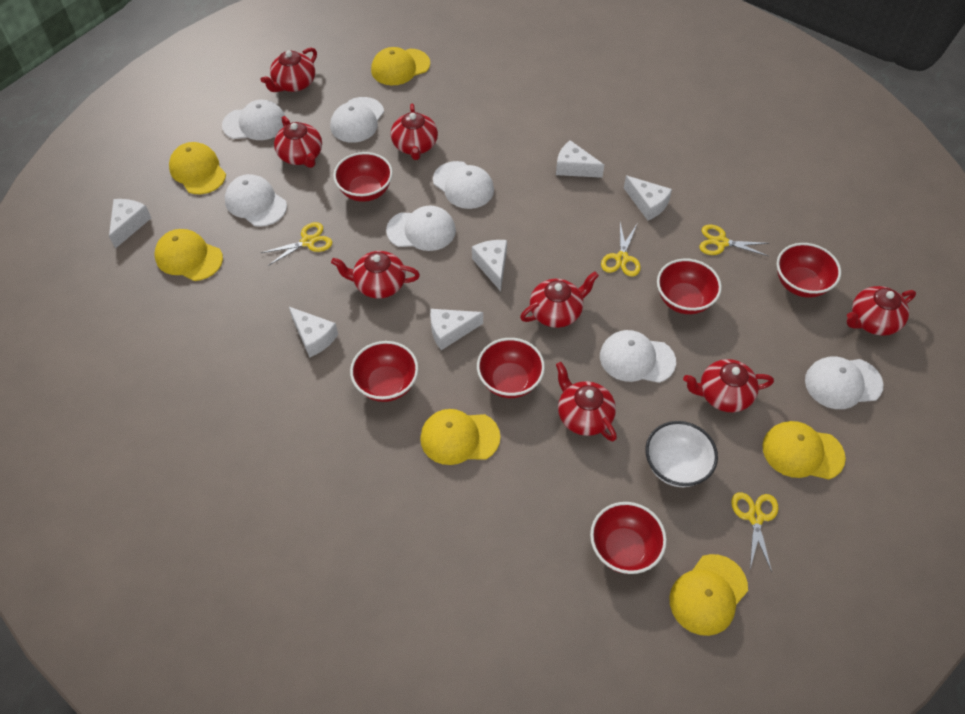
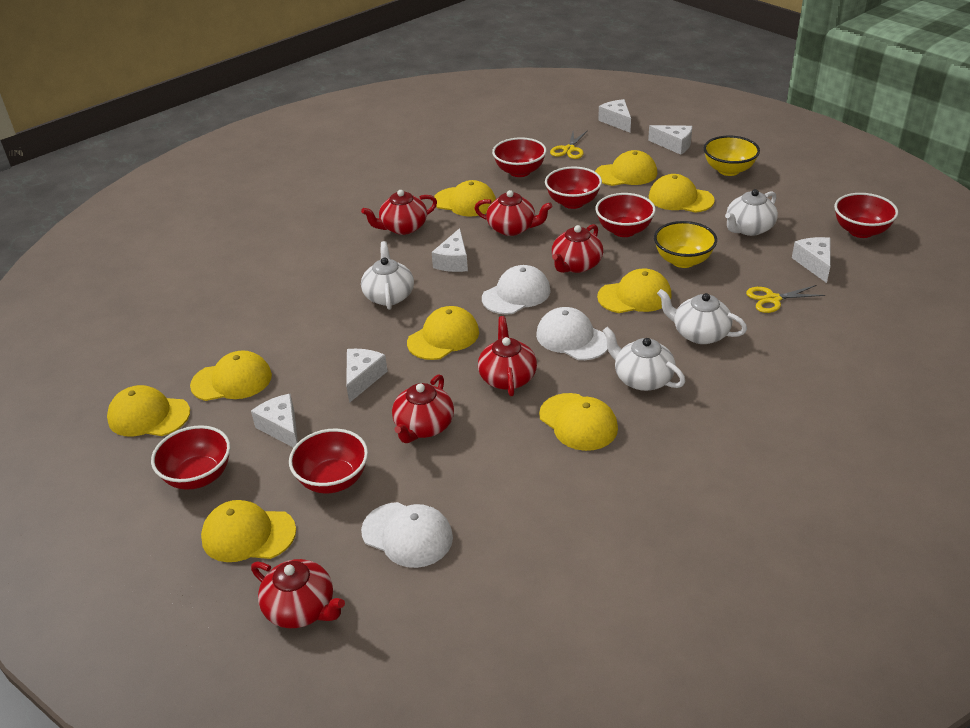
red teapot: 8 -> 6
white bowl: 1 -> 0
white cap: 7 -> 3
white teapot: 0 -> 4
yellow bowl: 0 -> 2
yellow cap: 6 -> 9
yellow scissors: 4 -> 2

